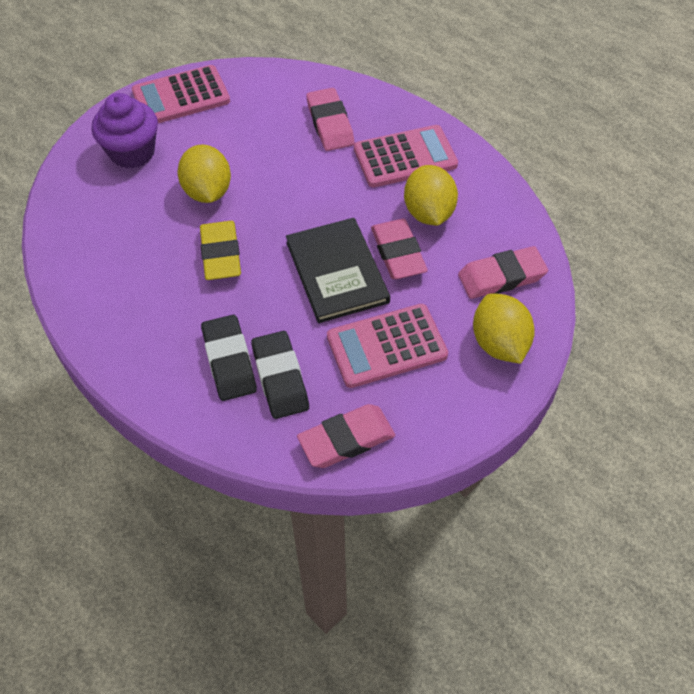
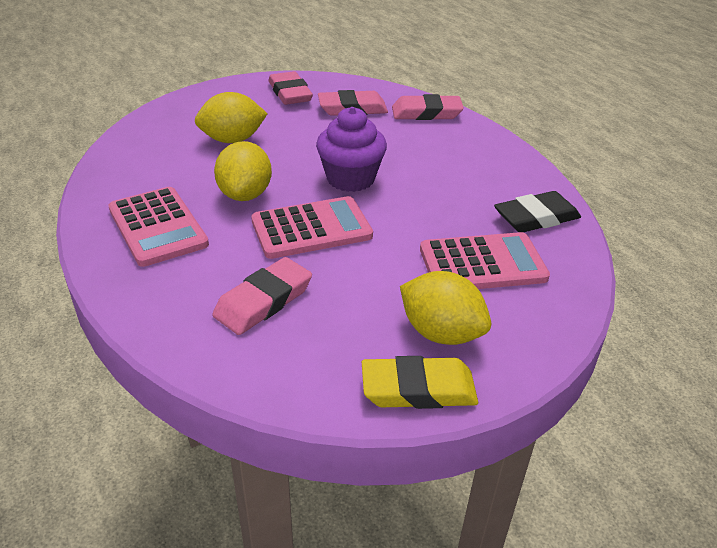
black book: 1 -> 0
black eraser: 2 -> 1

